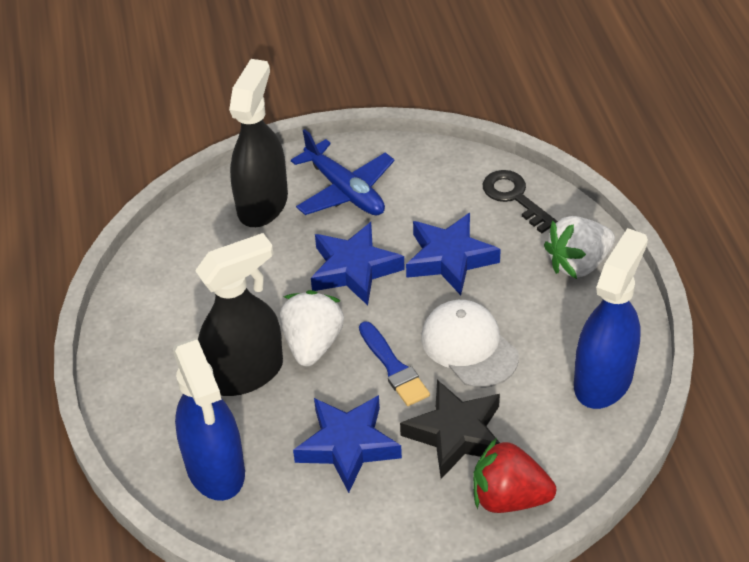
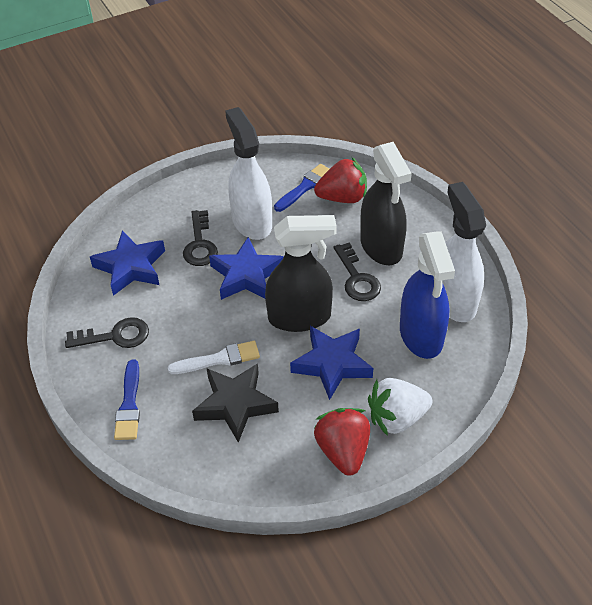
black key: 1 -> 3
blue brush: 1 -> 2
blue plane: 1 -> 0
blue spray bottle: 2 -> 1
red strawberry: 1 -> 2
white brush: 0 -> 1
white cap: 1 -> 0
white spray bottle: 0 -> 2
white strawberry: 2 -> 1

